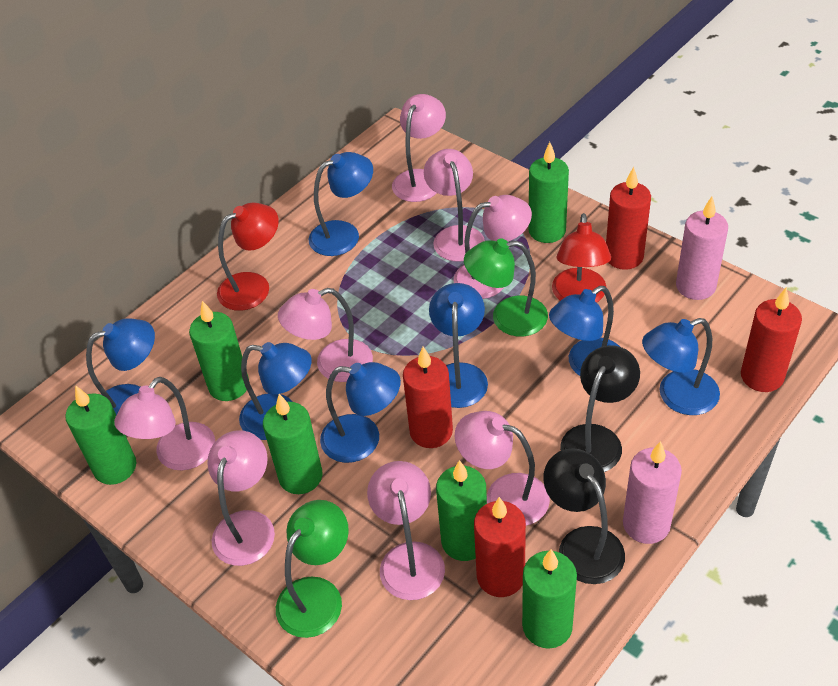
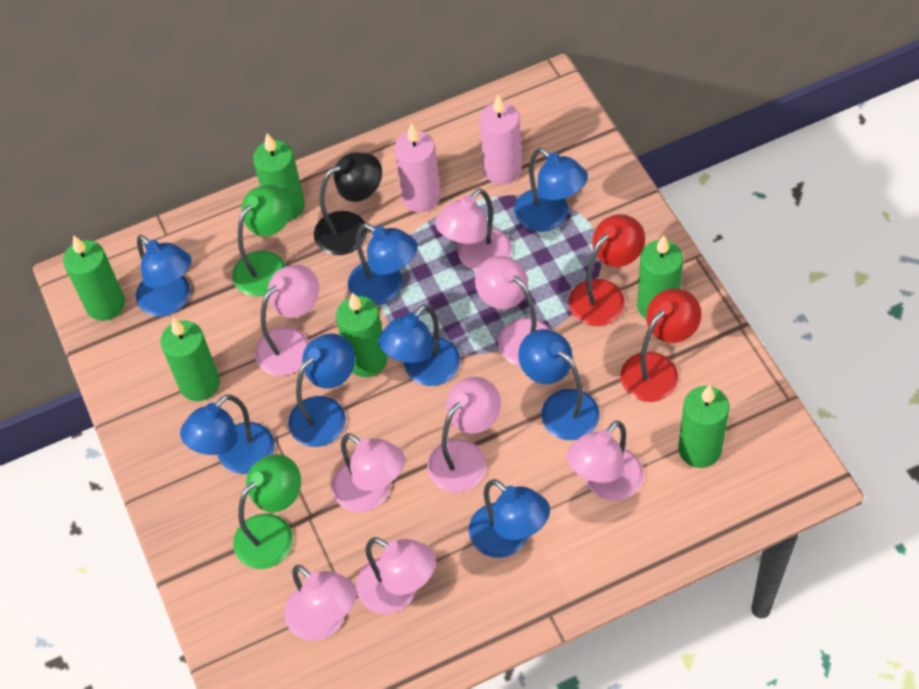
black lamp: 2 -> 1
blue lamp: 7 -> 8
red candle: 4 -> 0

